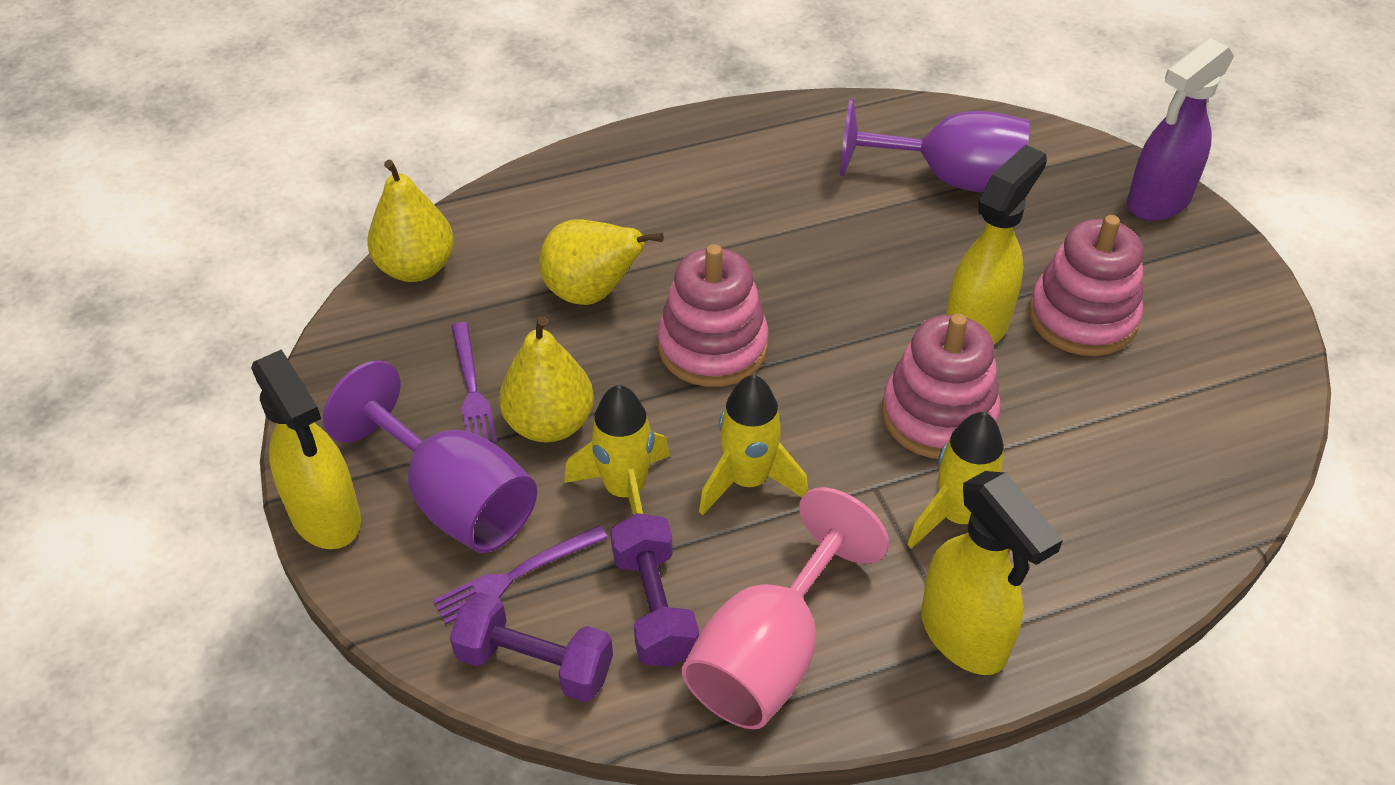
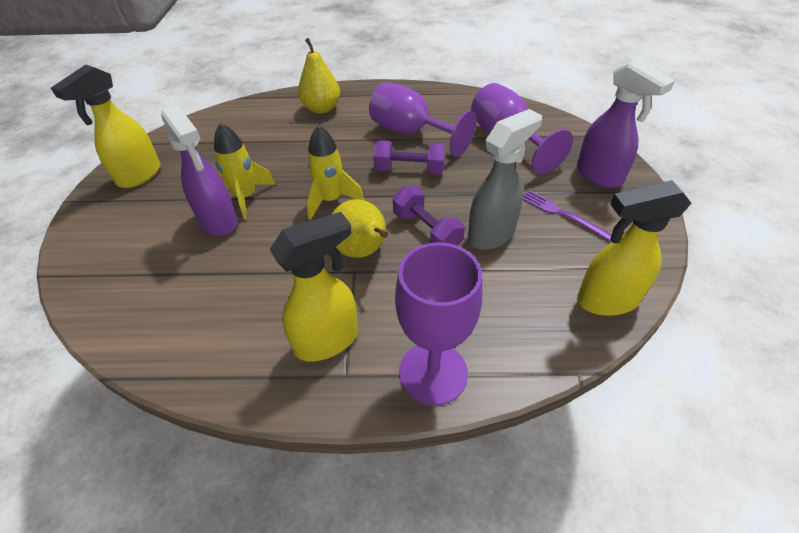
grey spray bottle: 0 -> 1
pink goblet: 1 -> 0
pink stacking toy: 3 -> 0
purple fork: 2 -> 1
purple goblet: 2 -> 3
purple spray bottle: 1 -> 2
yellow pear: 3 -> 2
yellow rocket: 3 -> 2

